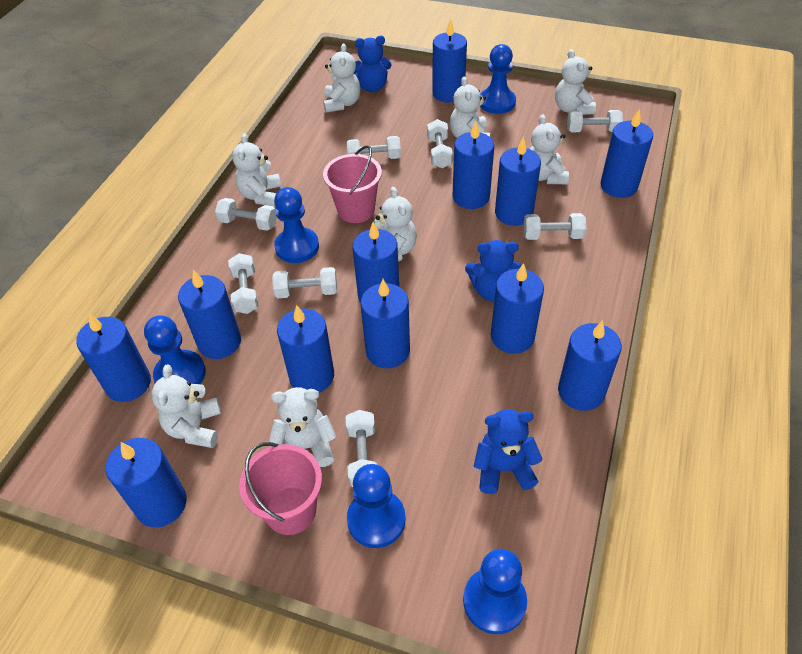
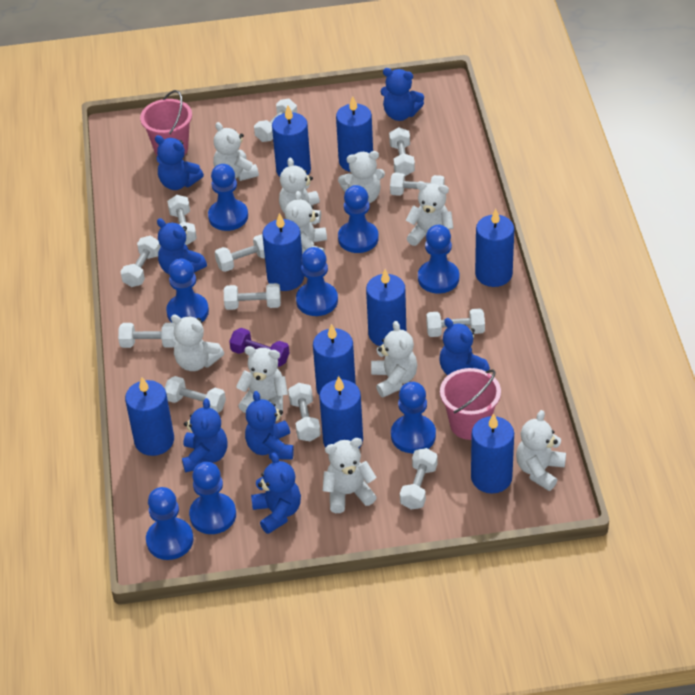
blue candle: 12 -> 9
blue pawn: 5 -> 8
blue teddy bear: 3 -> 7
purple dumbbell: 0 -> 1
white dumbbell: 8 -> 12
white teddy bear: 8 -> 10

